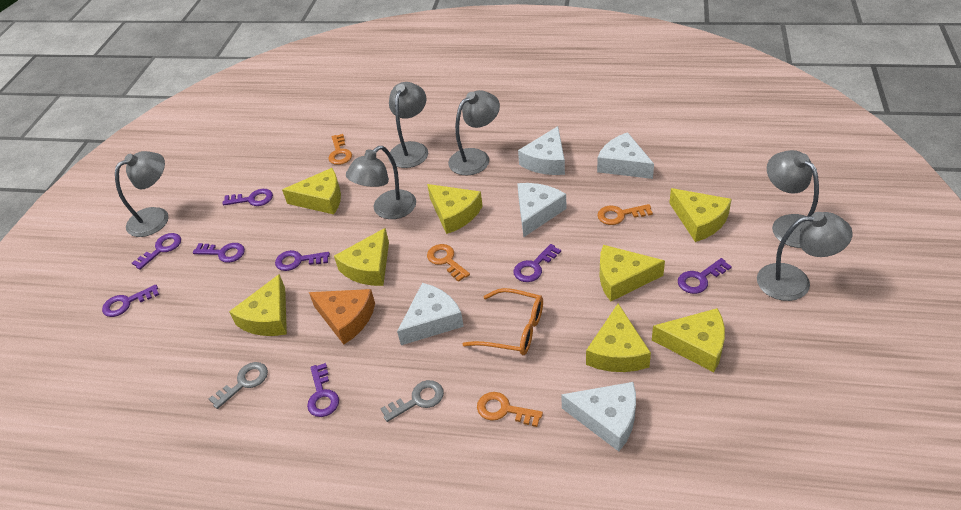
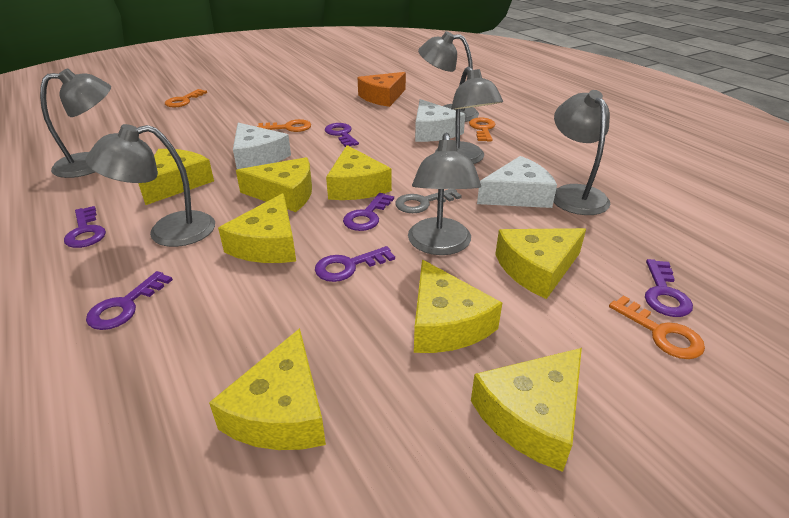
grey key: 2 -> 1
orange glasses: 1 -> 0
purple key: 8 -> 6
white cheese: 5 -> 3

